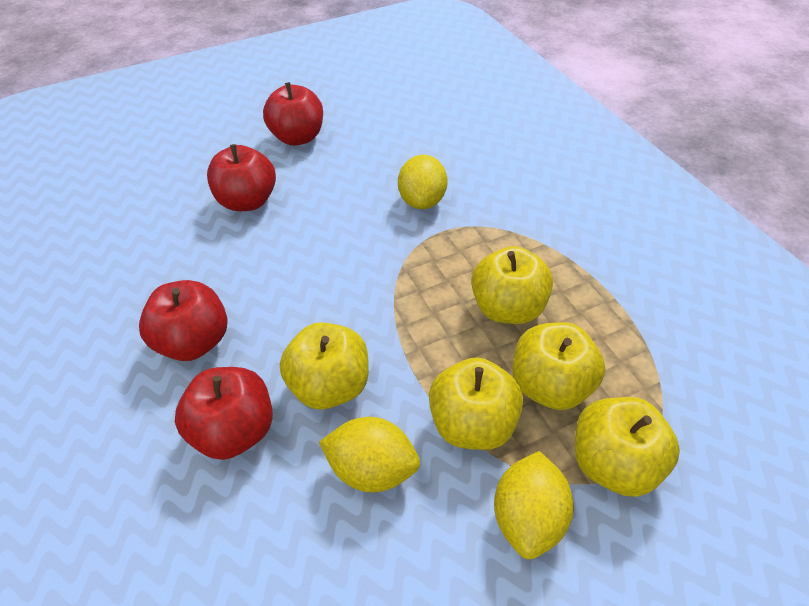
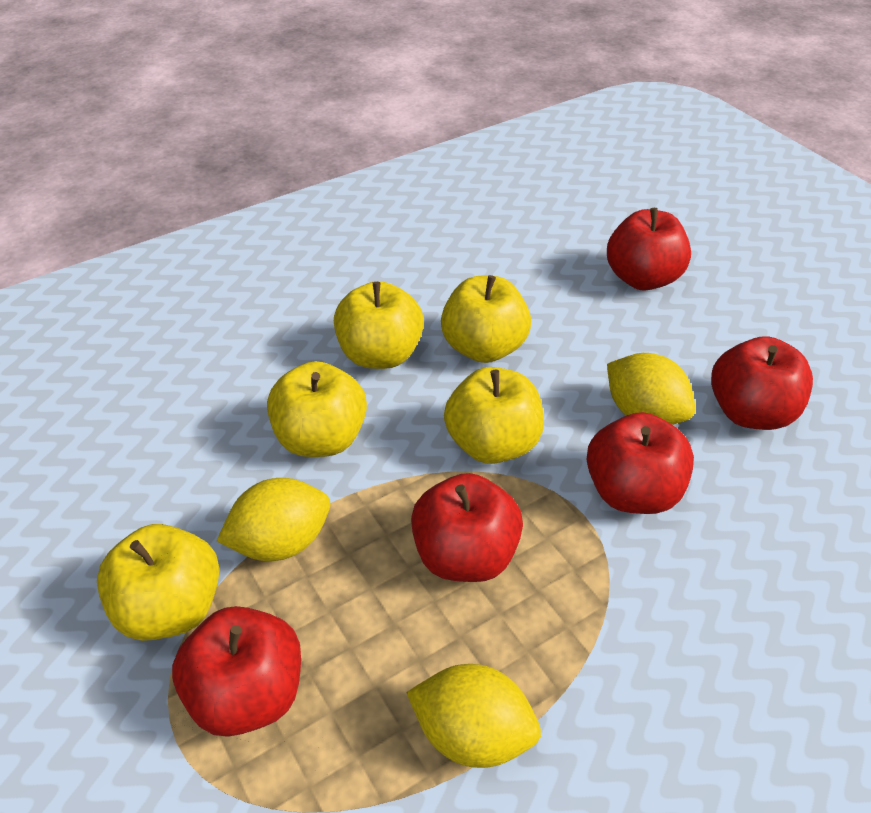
red apple: 4 -> 5

